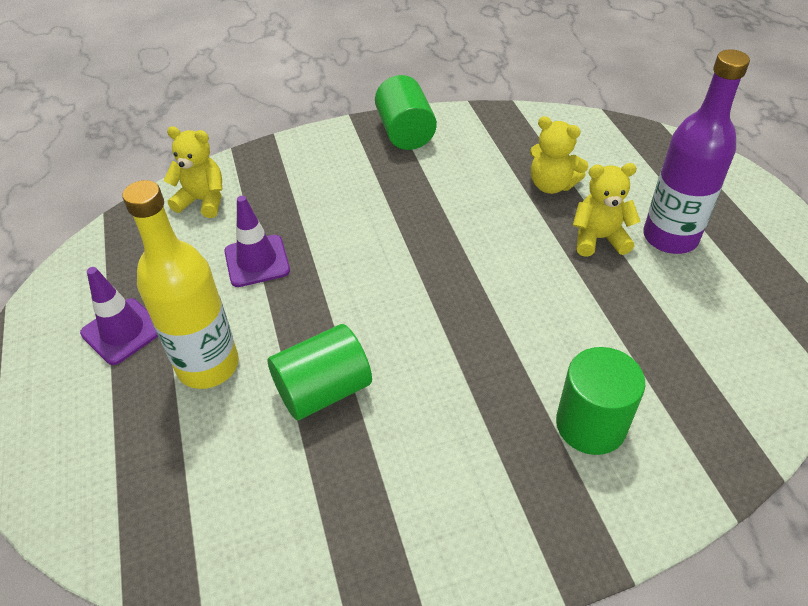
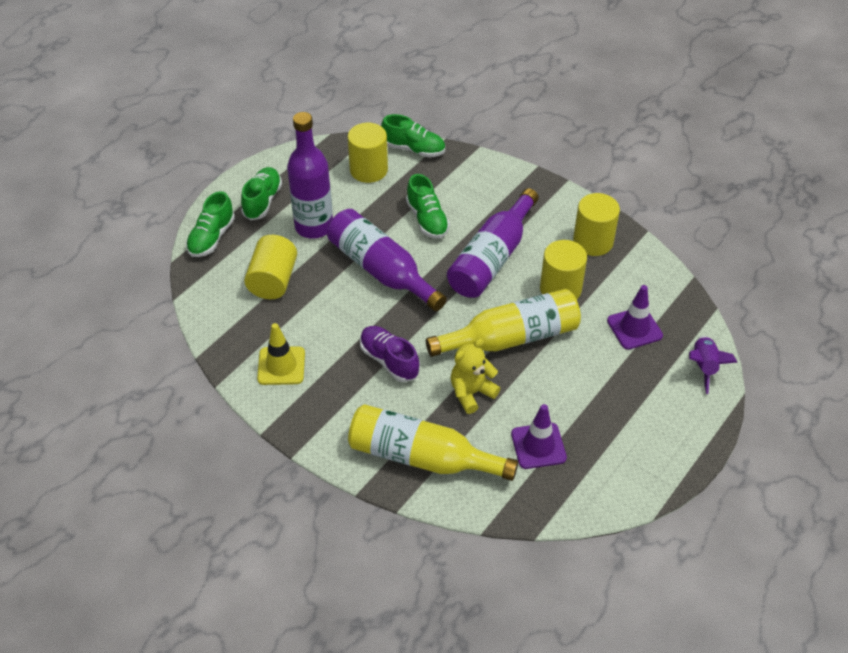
green cylinder: 3 -> 0
green shoe: 0 -> 4
purple bottle: 1 -> 3
purple rocket: 0 -> 1
purple shoe: 0 -> 1
yellow bottle: 1 -> 2
yellow cylinder: 0 -> 4
yellow teddy bear: 3 -> 1
yellow traffic cone: 0 -> 1

